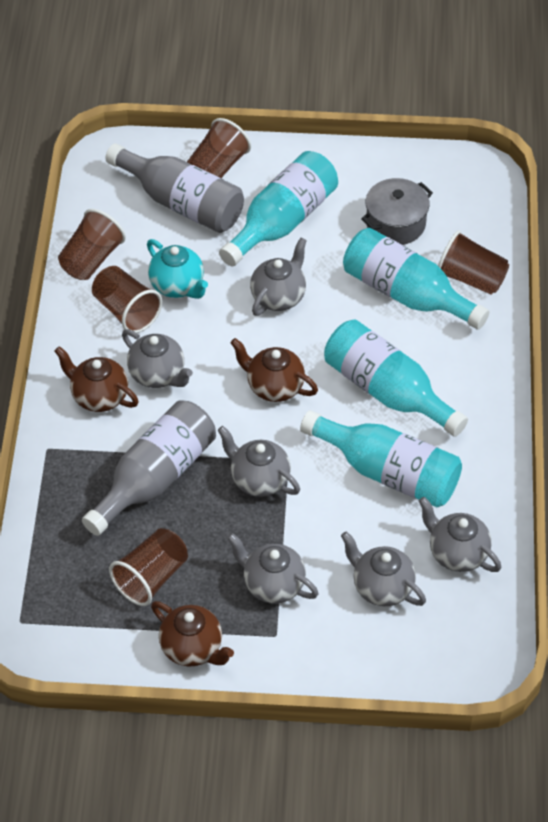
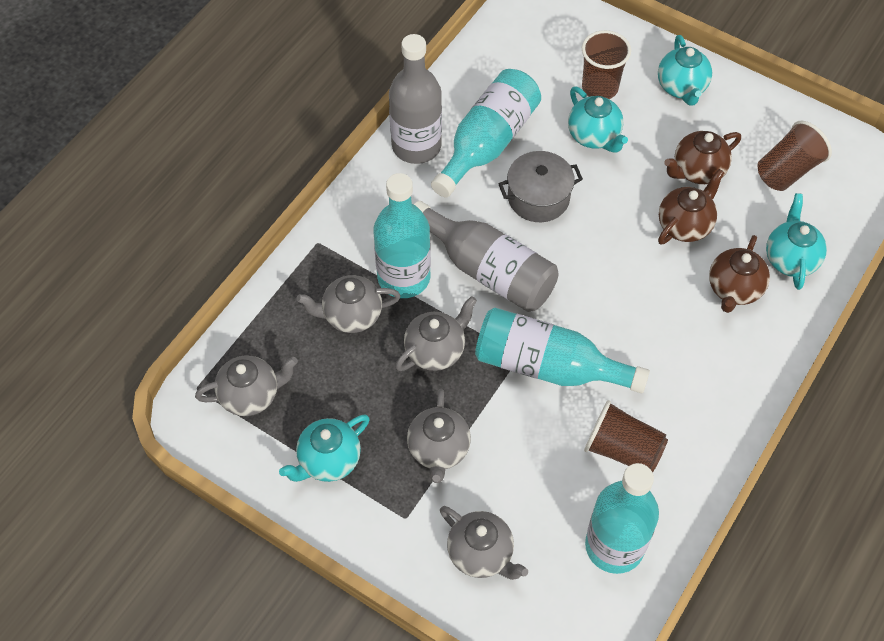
brown cup: 5 -> 3
grey teapot: 6 -> 5
turquoise teapot: 1 -> 4

